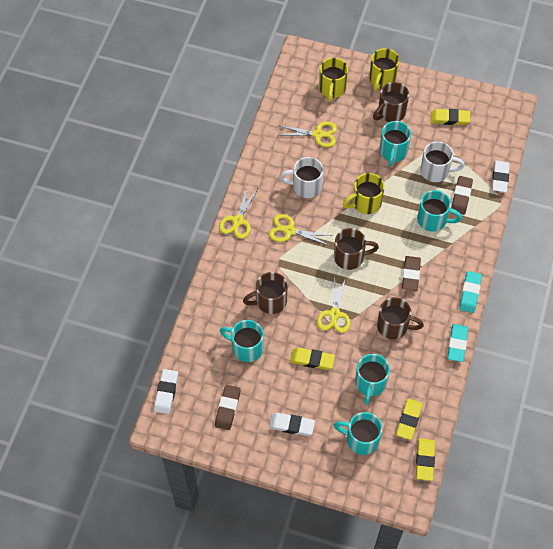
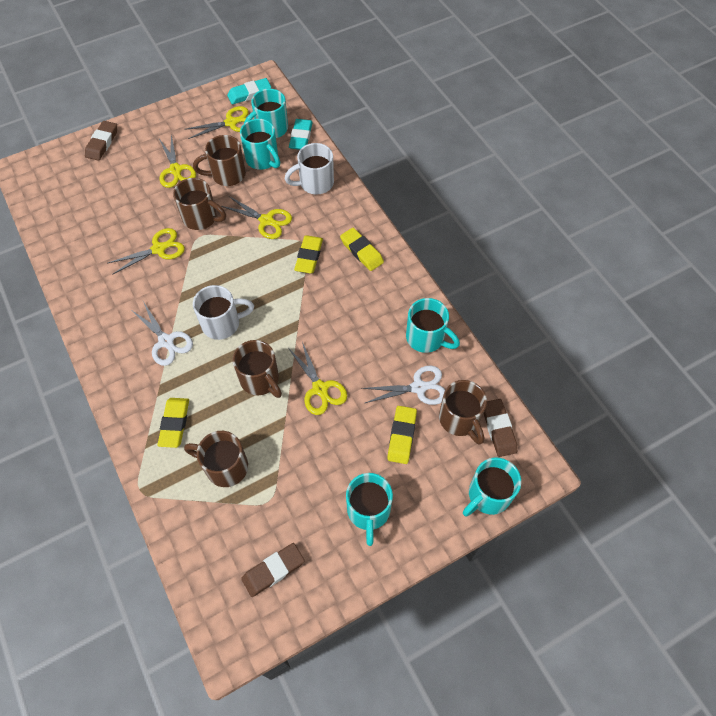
brown mug: 4 -> 5
white eraser: 3 -> 0
white scissors: 0 -> 2
yellow mug: 3 -> 0
yellow scissors: 4 -> 5

